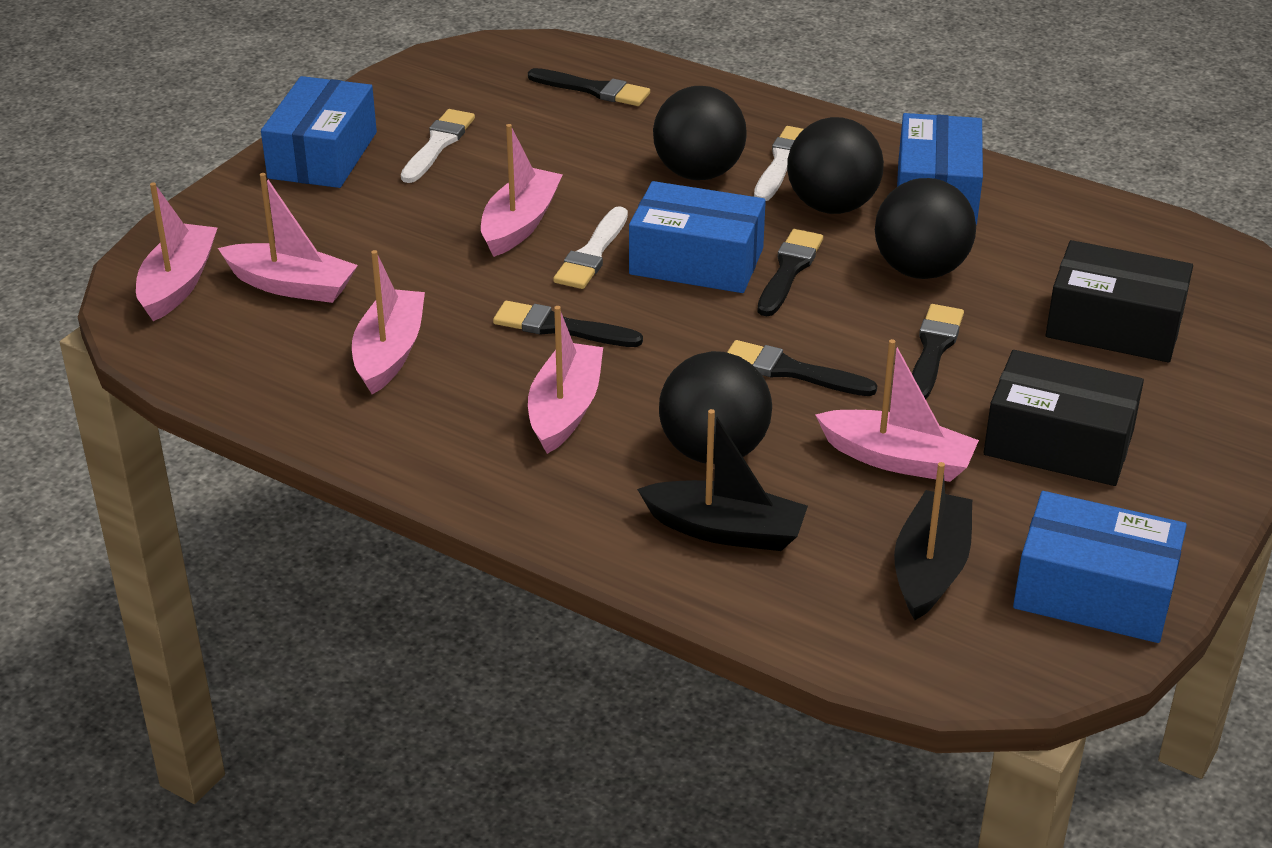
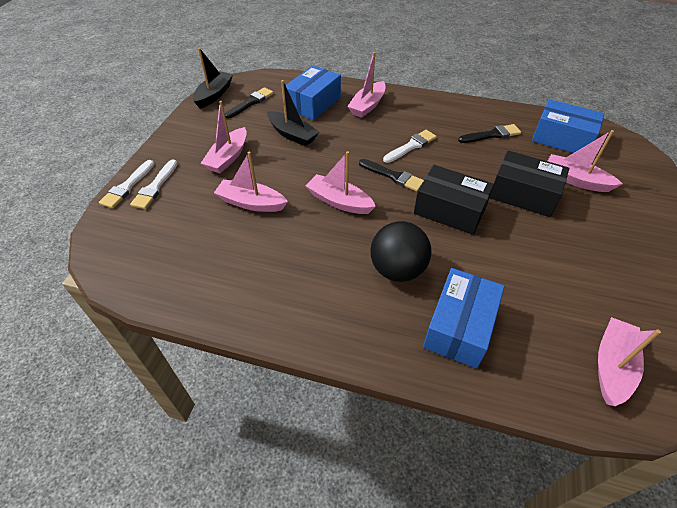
black ball: 4 -> 1
black brush: 5 -> 3
blue box: 4 -> 3

